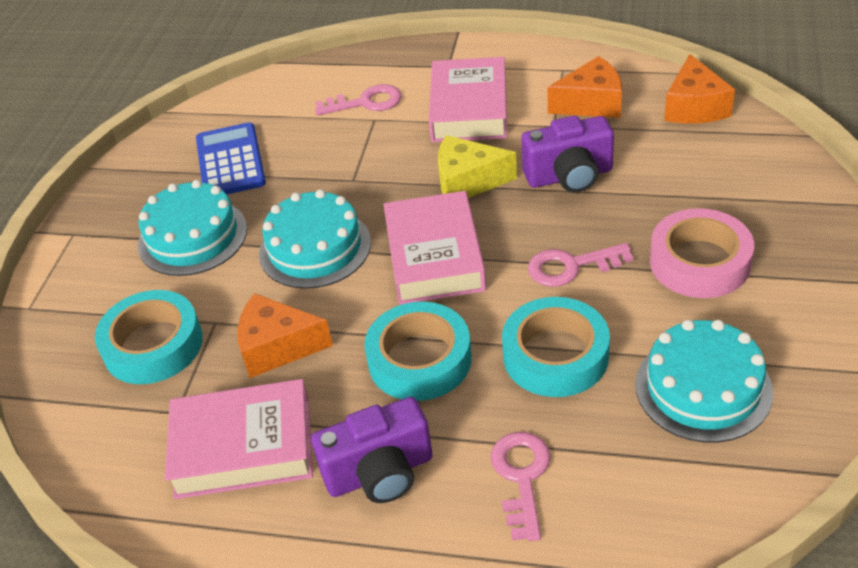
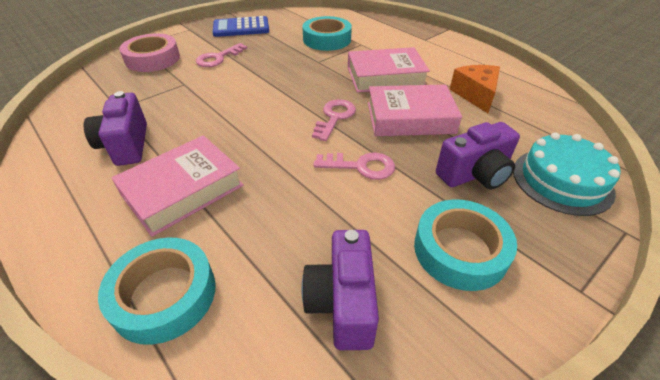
orange cheese: 3 -> 1
purple camera: 2 -> 3
turquoise cake: 3 -> 1
yellow cheese: 1 -> 0

